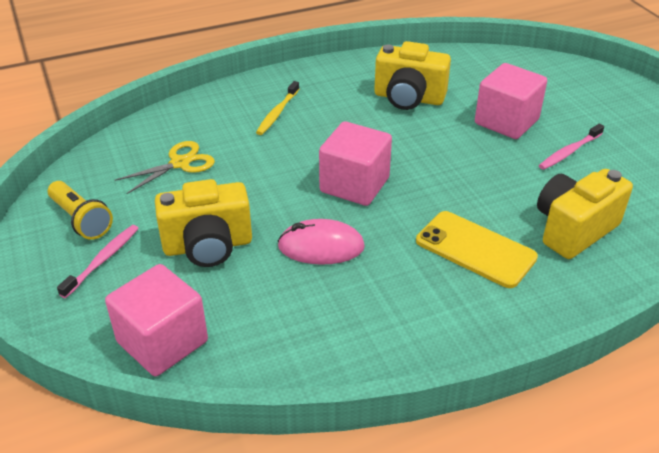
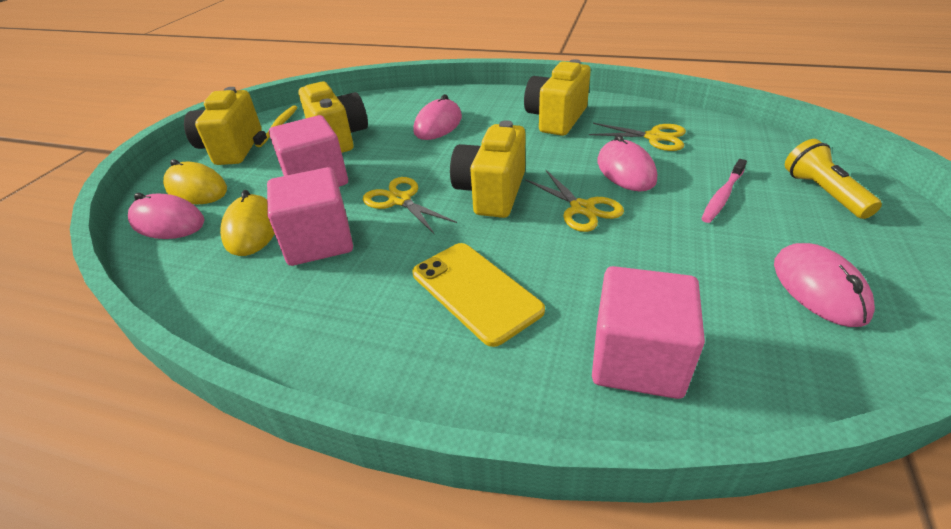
pink mouse: 1 -> 4
pink toothbrush: 2 -> 1
yellow camera: 3 -> 4
yellow mouse: 0 -> 2
yellow scissors: 1 -> 3

